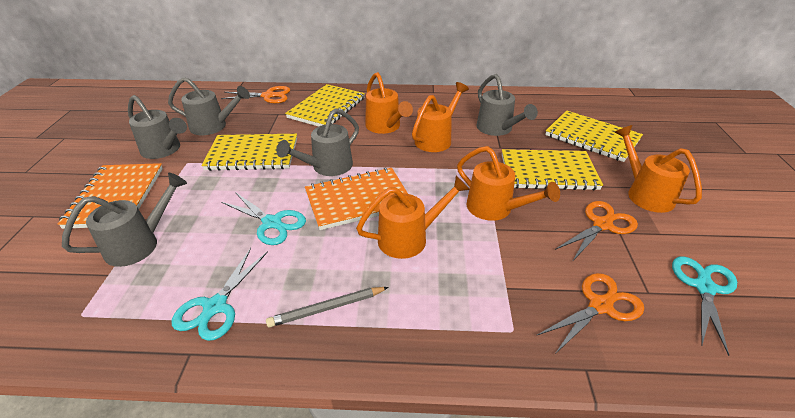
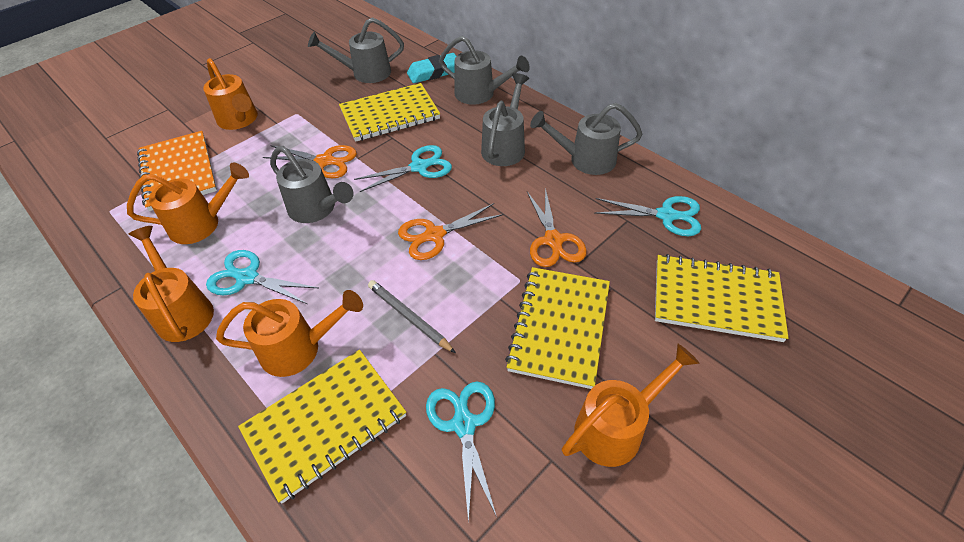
orange notebook: 2 -> 1
turquoise eraser: 0 -> 1
turquoise scissors: 3 -> 4

